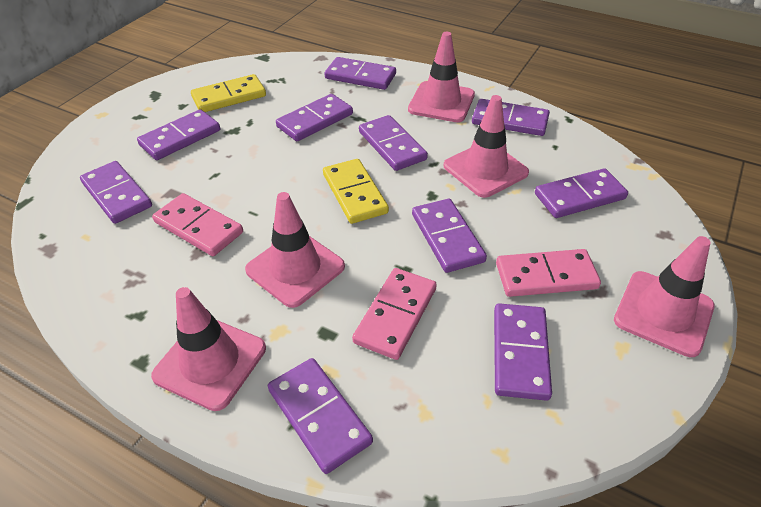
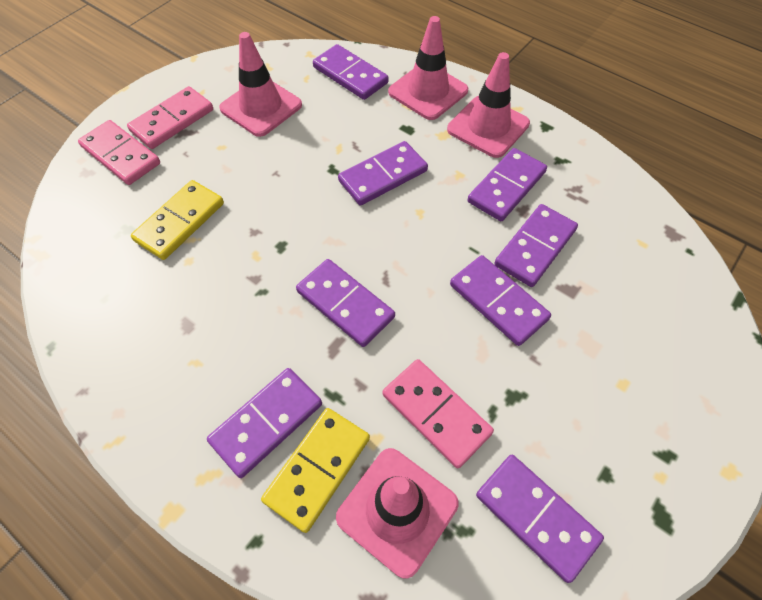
pink traffic cone: 5 -> 4
purple domino: 10 -> 8

